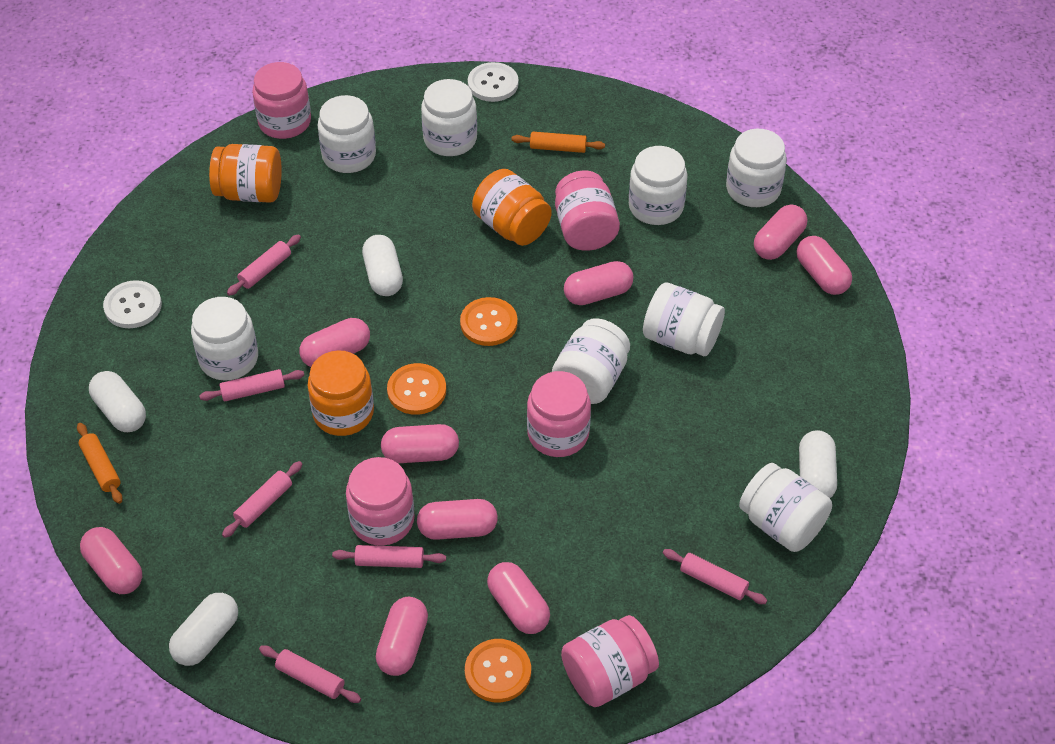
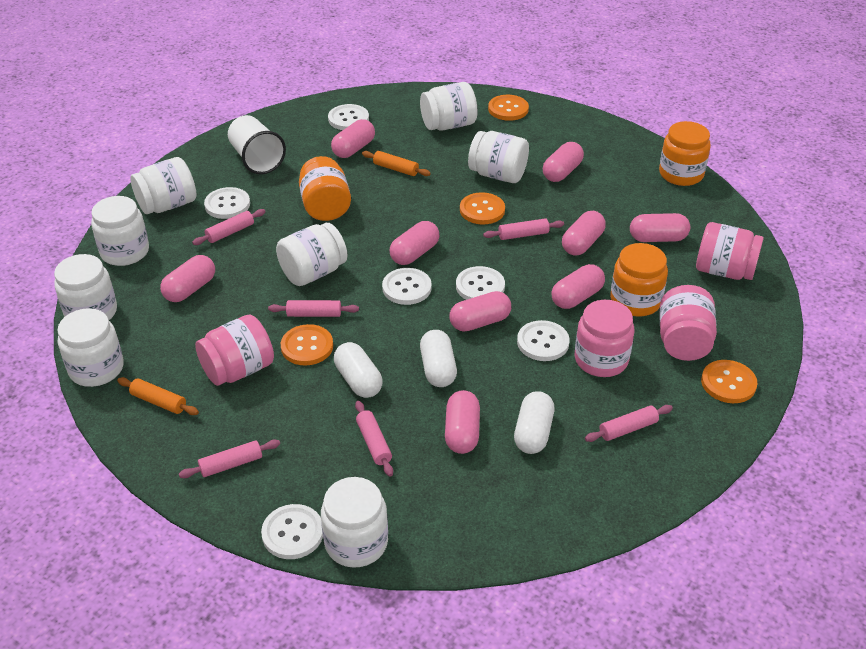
orange button: 3 -> 4
pink jar: 5 -> 4
white button: 2 -> 6
white capsule: 4 -> 3
white cup: 0 -> 1

